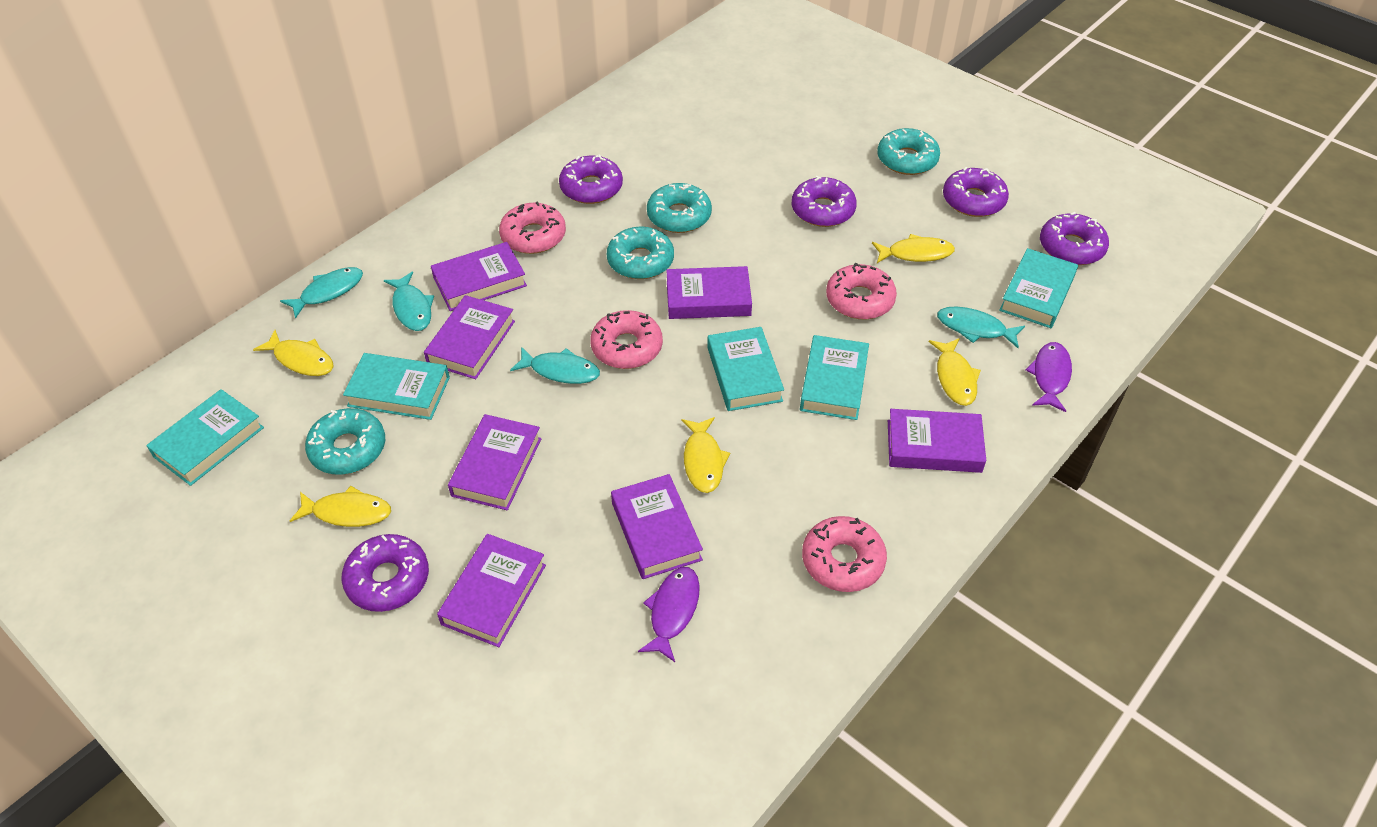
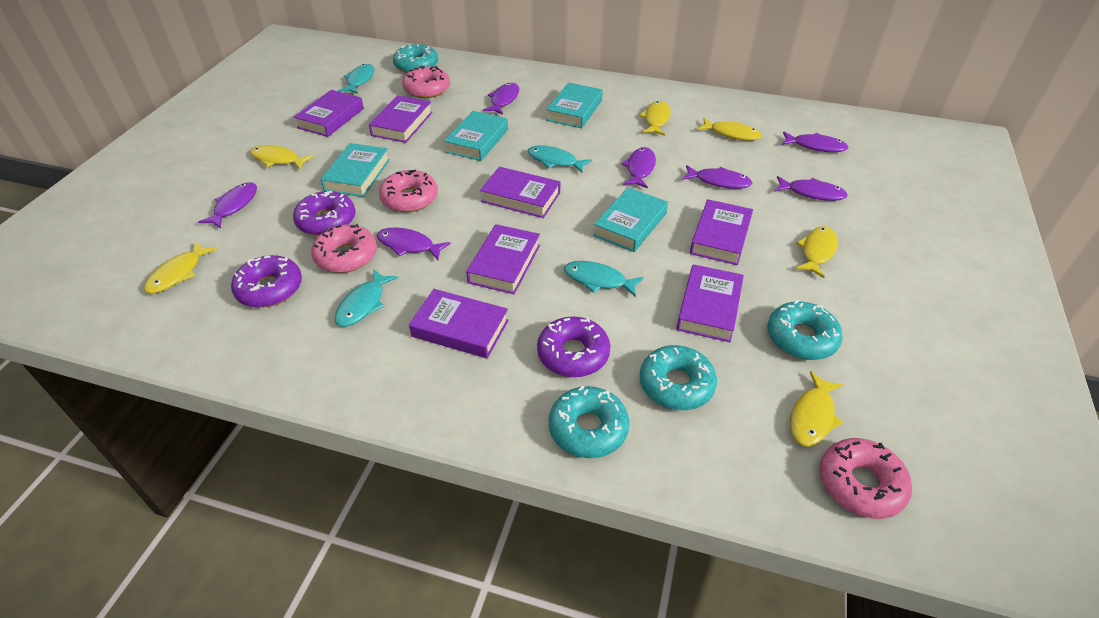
purple donut: 5 -> 3
purple fish: 2 -> 7
turquoise book: 5 -> 4
yellow fish: 5 -> 6

